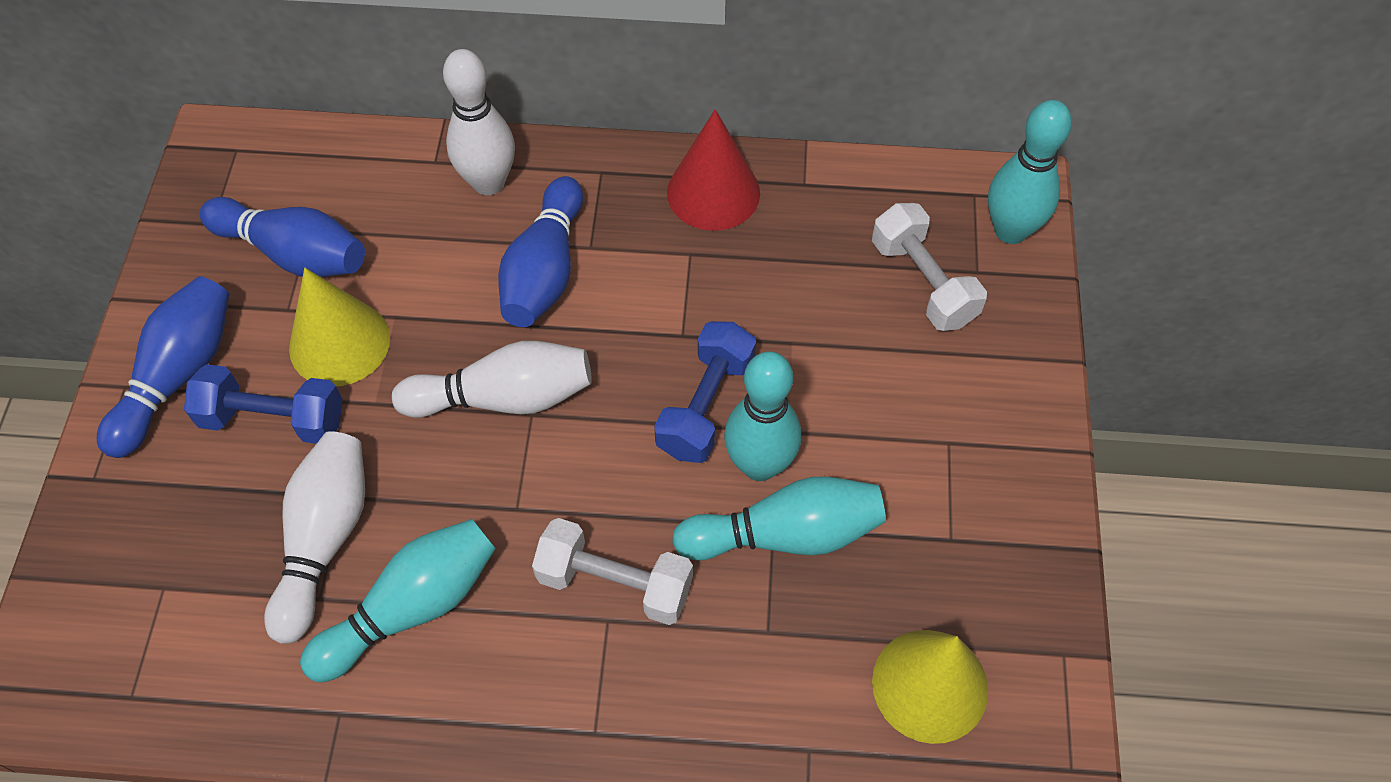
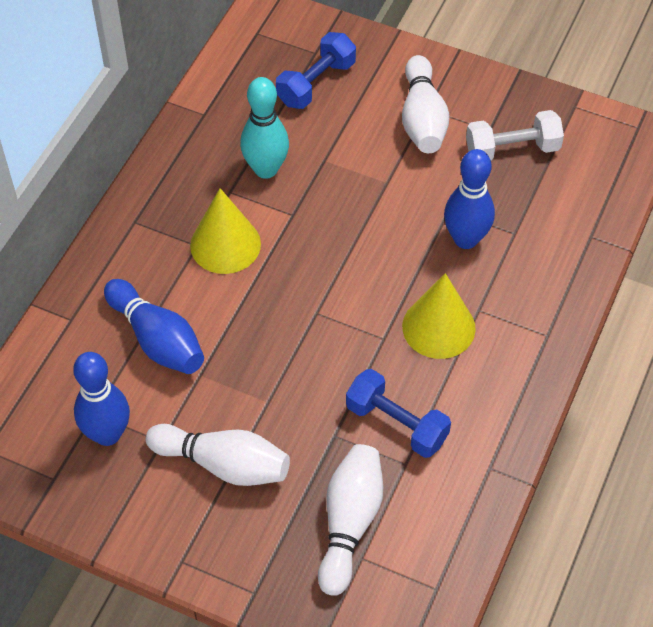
red cone: 1 -> 0
turquoise bowling pin: 4 -> 1
white dumbbell: 2 -> 1

